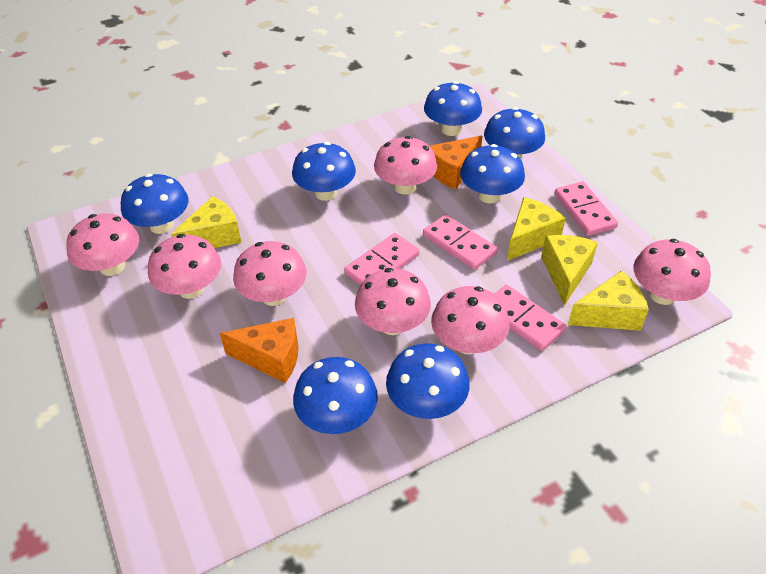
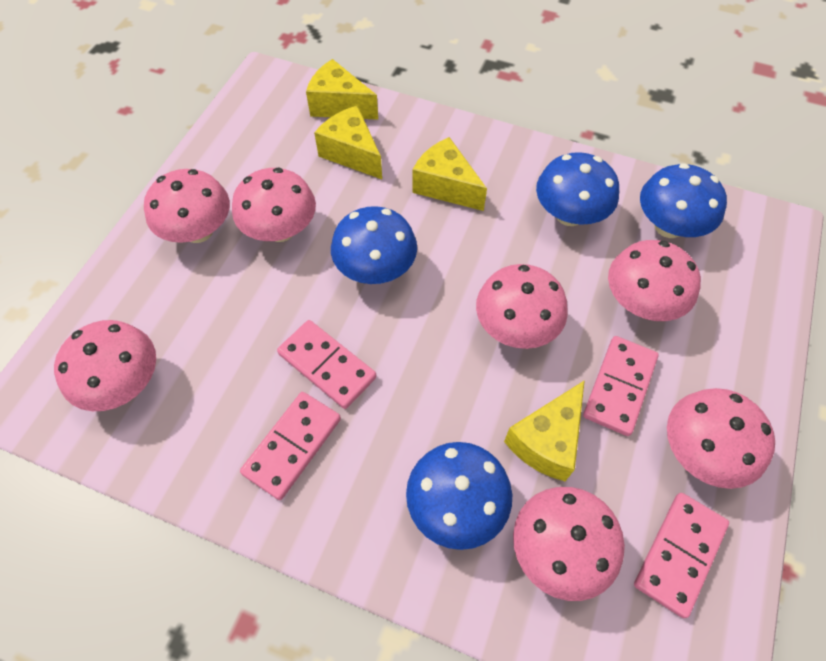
blue mushroom: 7 -> 4
orange cheese: 2 -> 0

